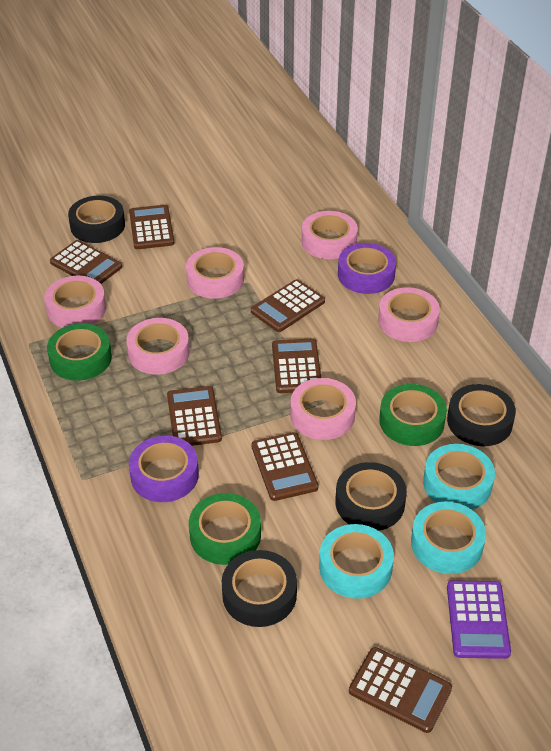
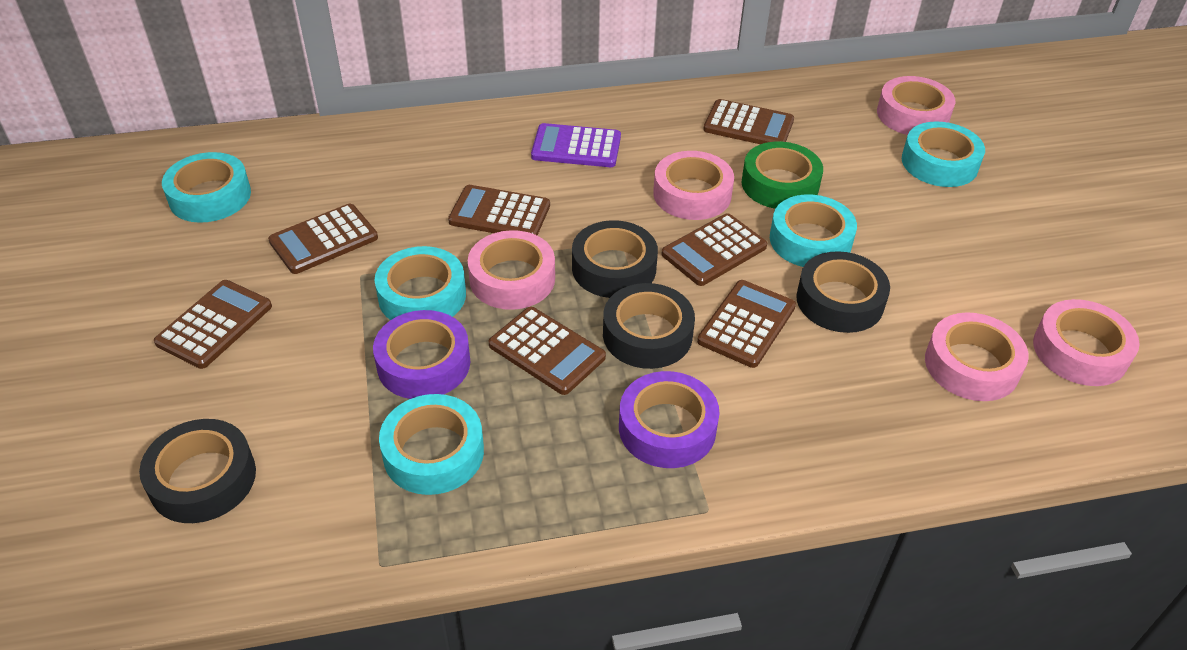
green tape: 3 -> 1
pink tape: 6 -> 5
turquoise tape: 3 -> 5

